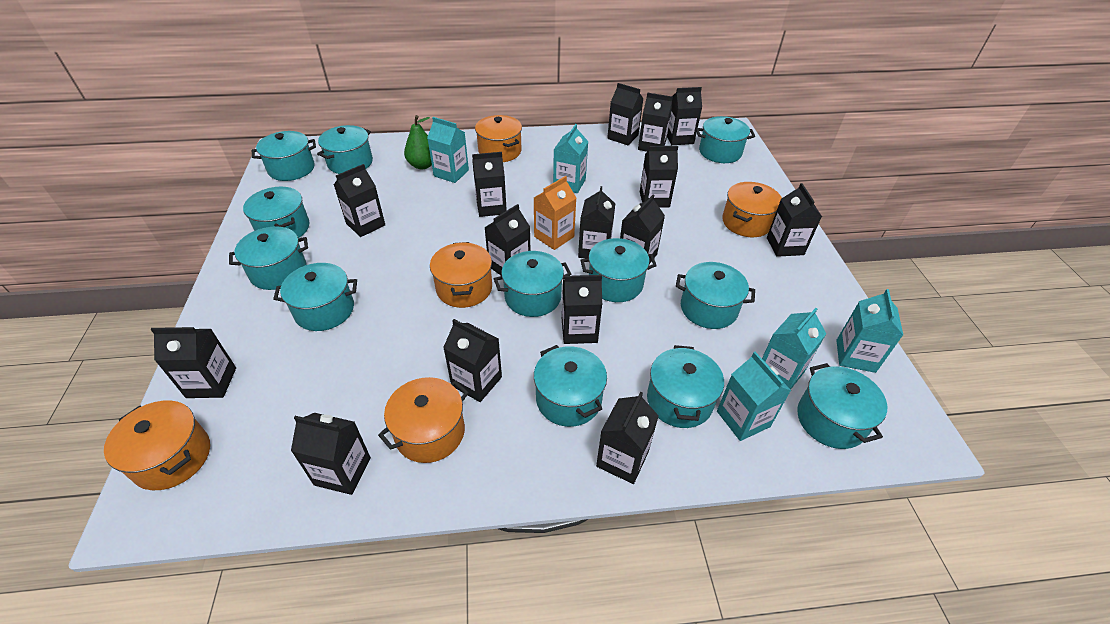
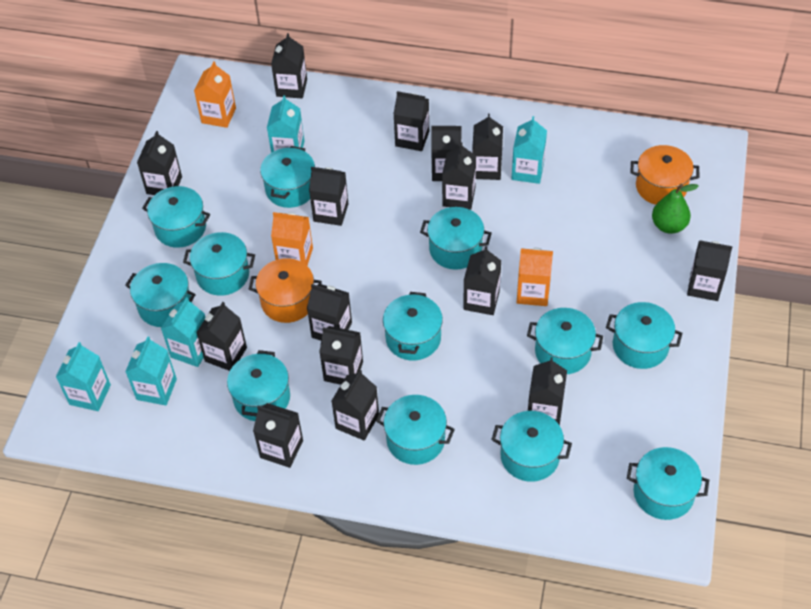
orange carton: 1 -> 3
orange pot: 5 -> 2

